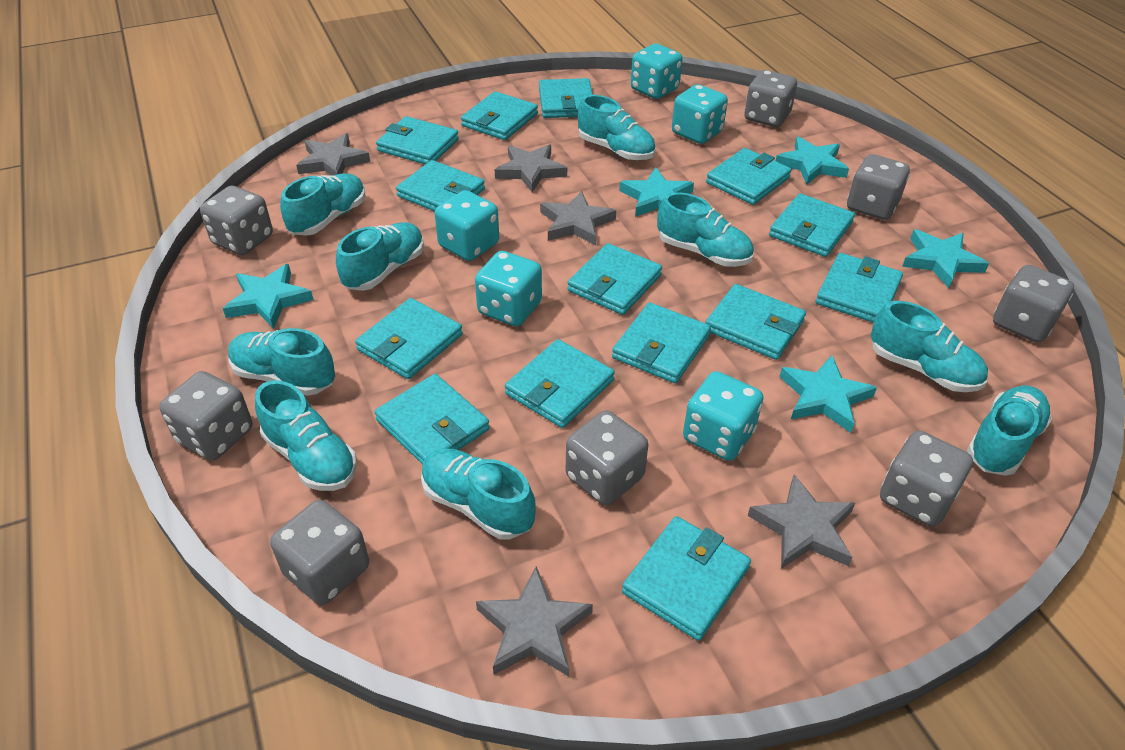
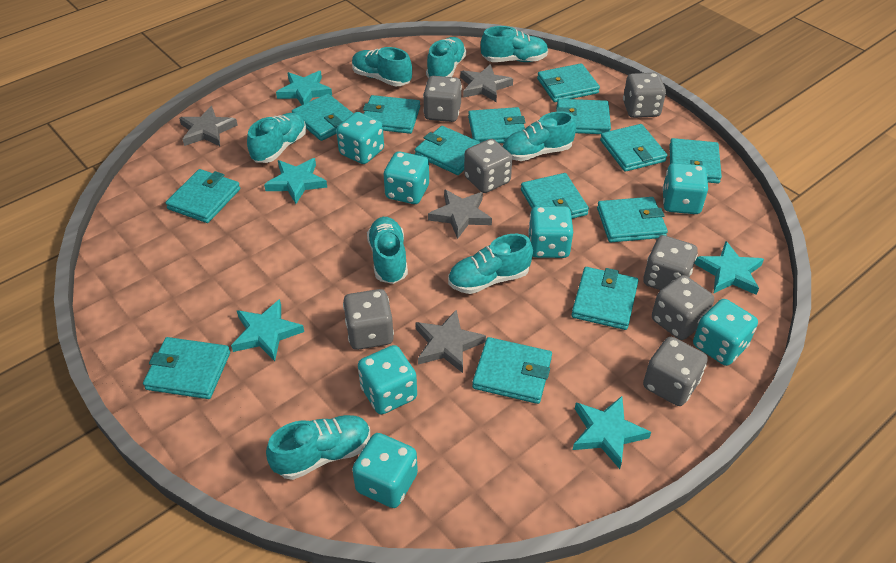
grey dice: 8 -> 7
grey star: 5 -> 4
turquoise dice: 5 -> 7
turquoise shoe: 9 -> 8

